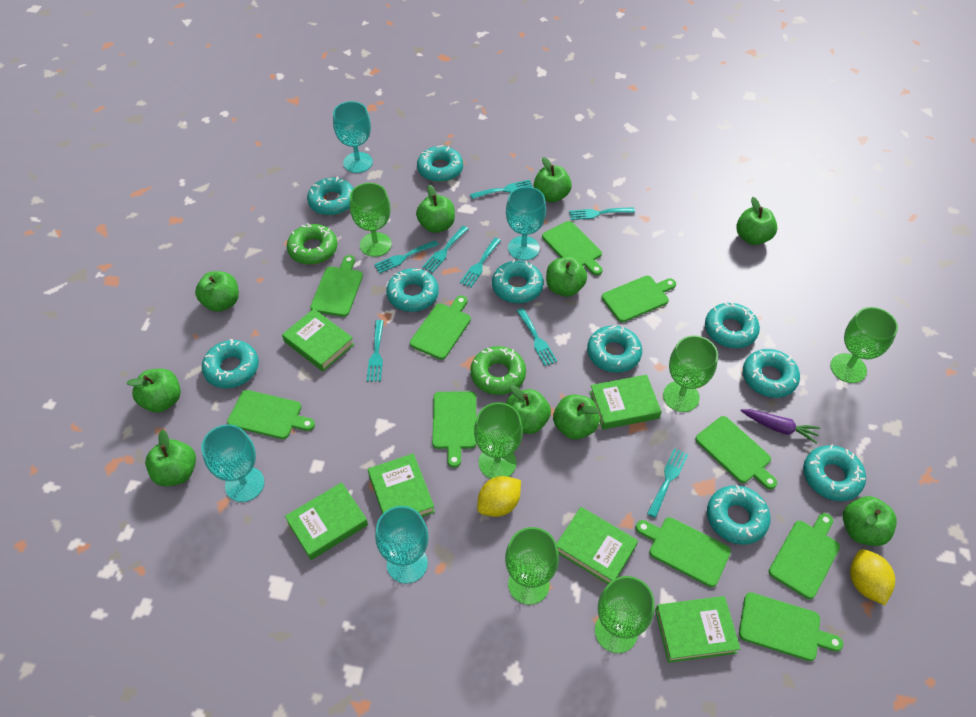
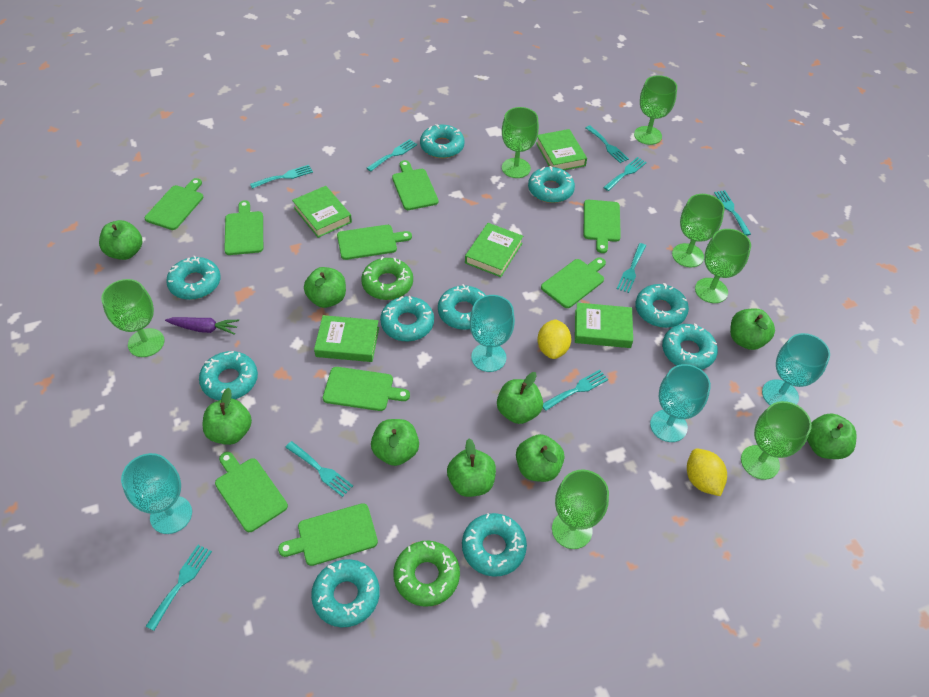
green apple: 10 -> 9
green book: 6 -> 5
green cutting board: 10 -> 9
green goblet: 6 -> 7
turquoise fork: 8 -> 9

